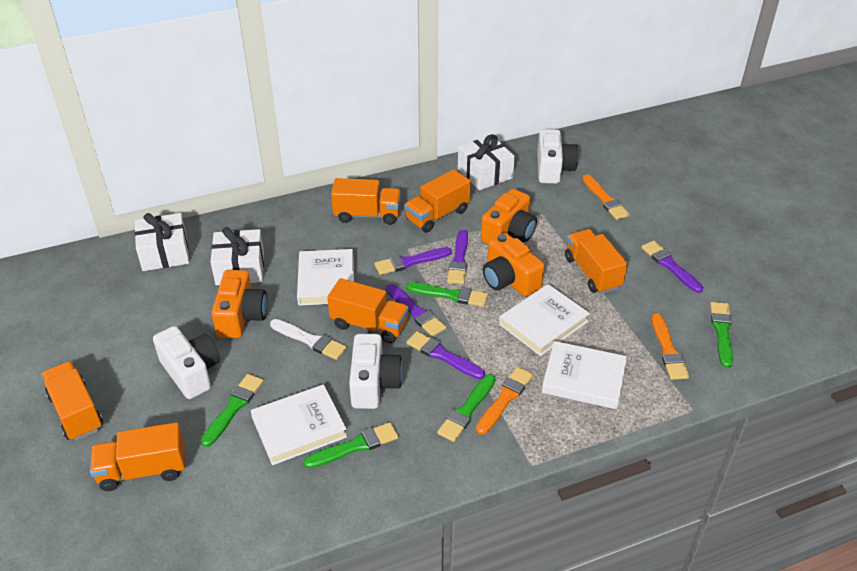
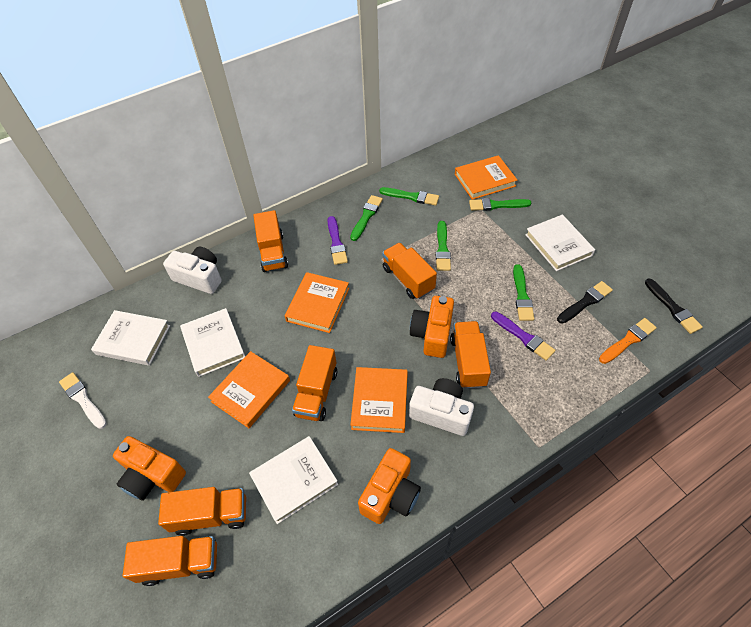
black brush: 0 -> 2
orange book: 0 -> 4
orange brush: 3 -> 1
purple brush: 5 -> 2
white camera: 3 -> 2
white gift: 3 -> 0

